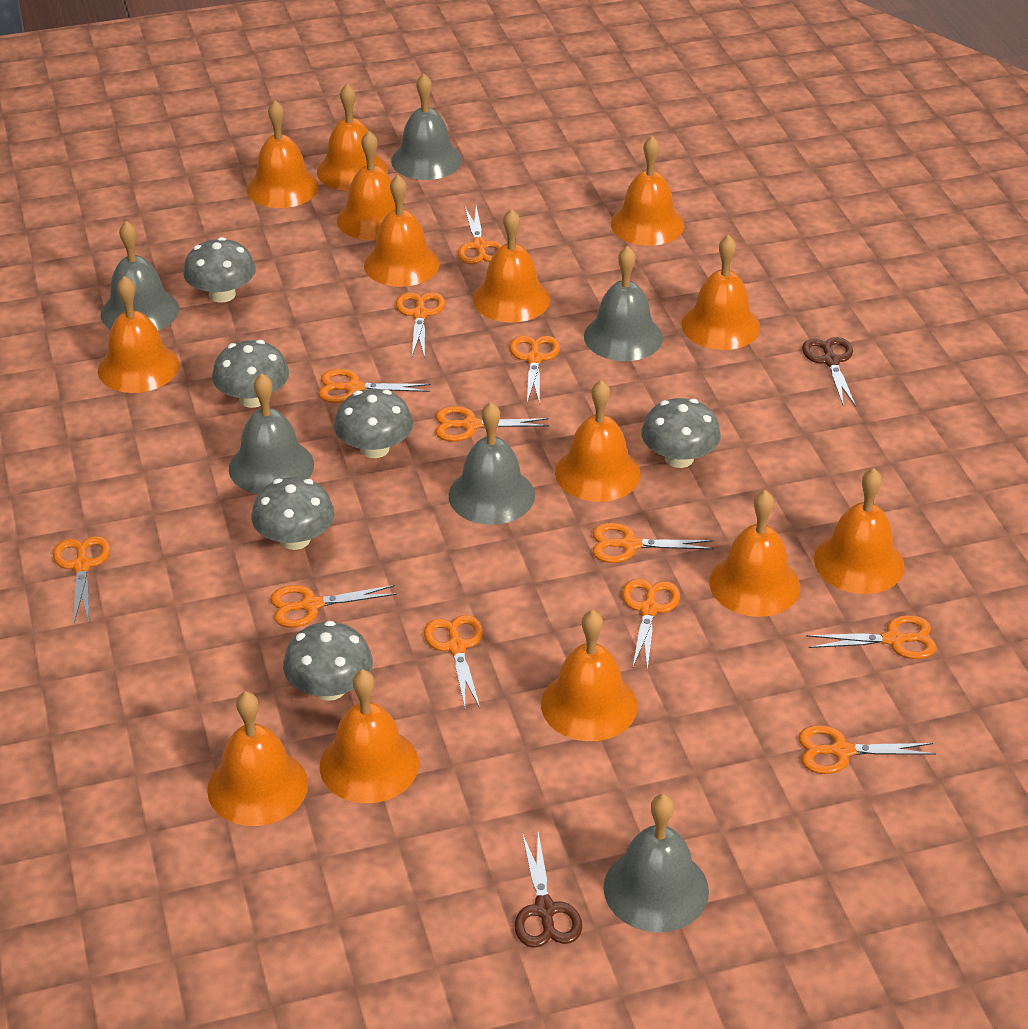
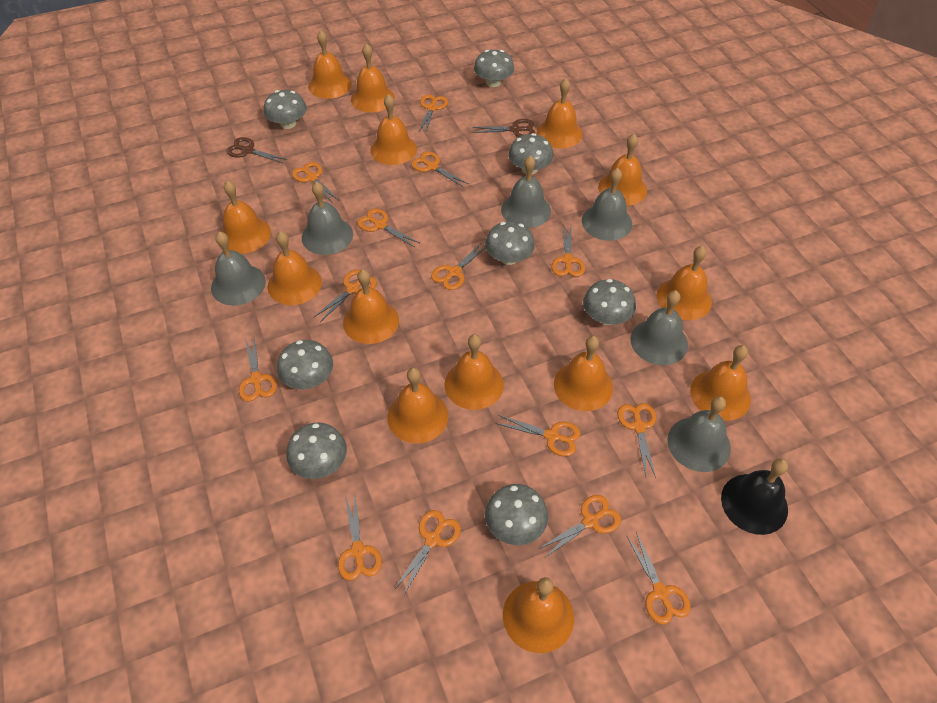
black bell: 0 -> 1
grey mushroom: 6 -> 8
orange scissors: 12 -> 14

